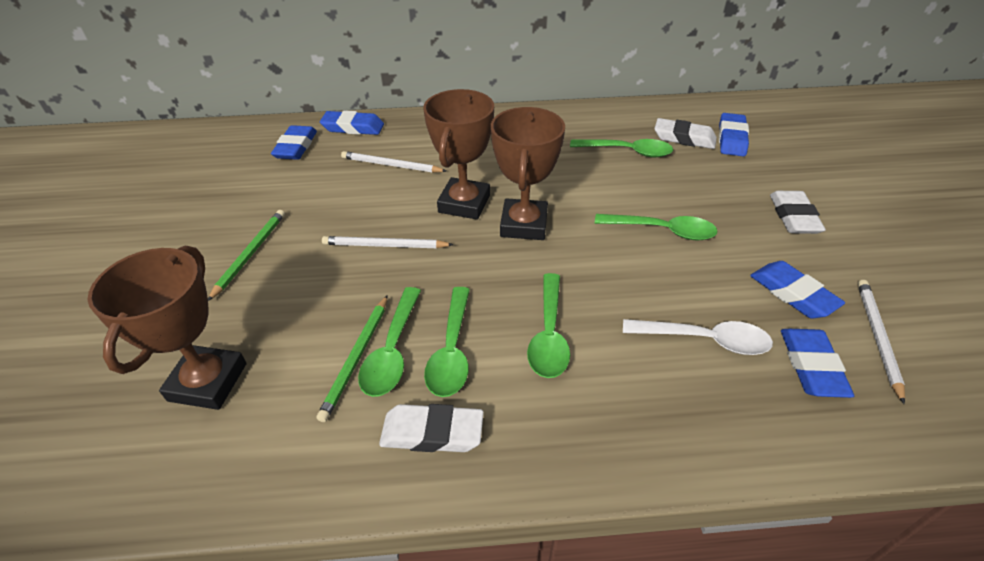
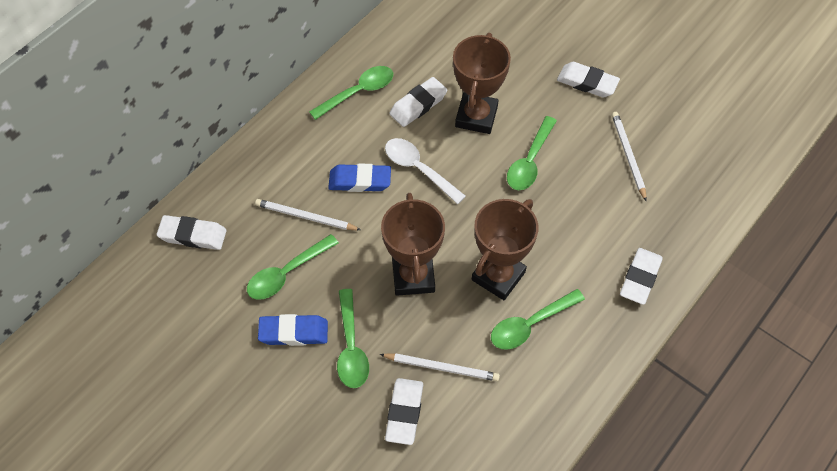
blue eraser: 5 -> 2
green pencil: 2 -> 0
white eraser: 3 -> 5

